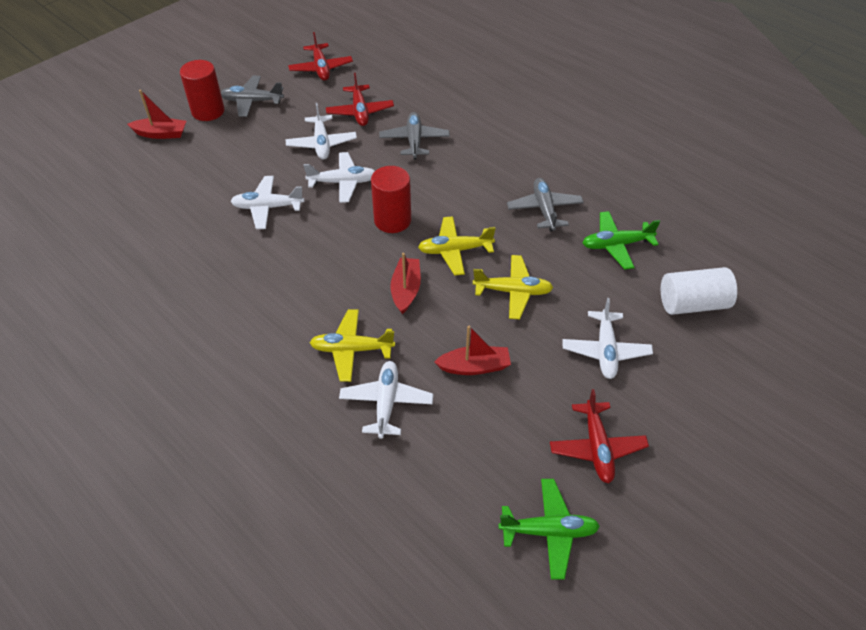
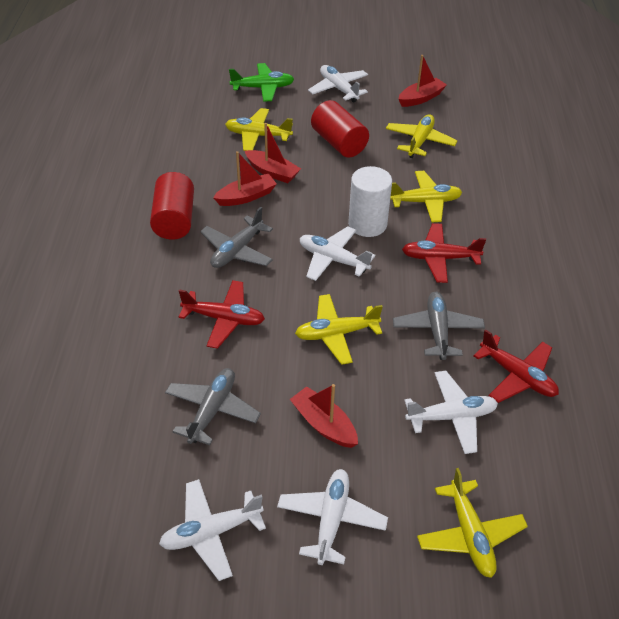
green plane: 2 -> 1
red boat: 3 -> 4
yellow plane: 3 -> 5

